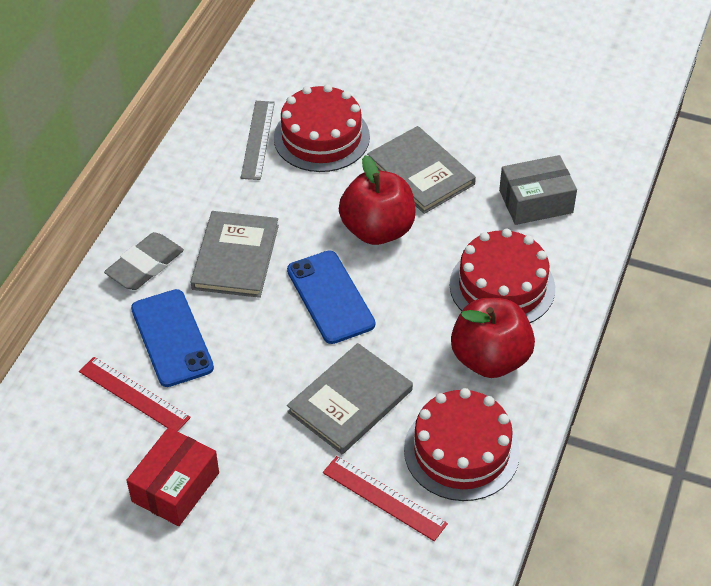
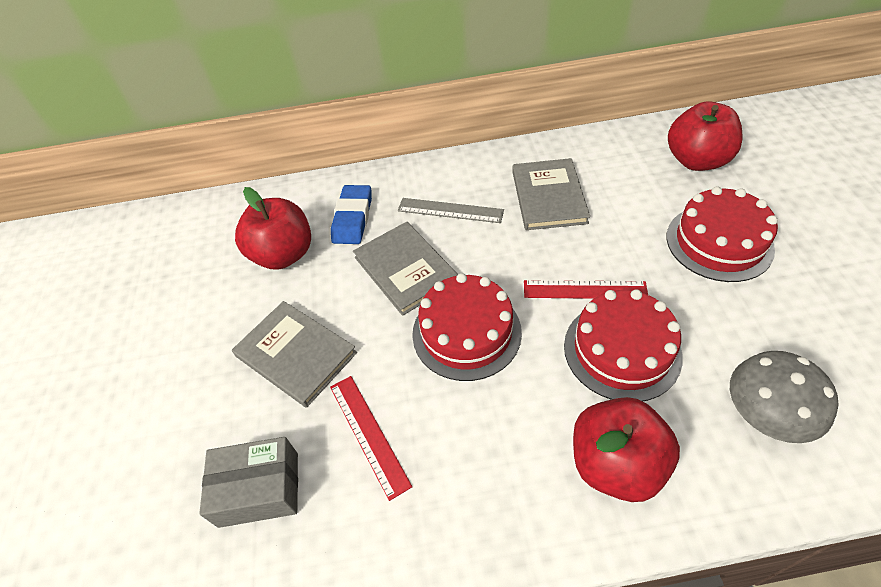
blue eraser: 0 -> 1
blue phone: 2 -> 0
grey eraser: 1 -> 0
grey mushroom: 0 -> 1
red apple: 2 -> 3
red box: 1 -> 0

